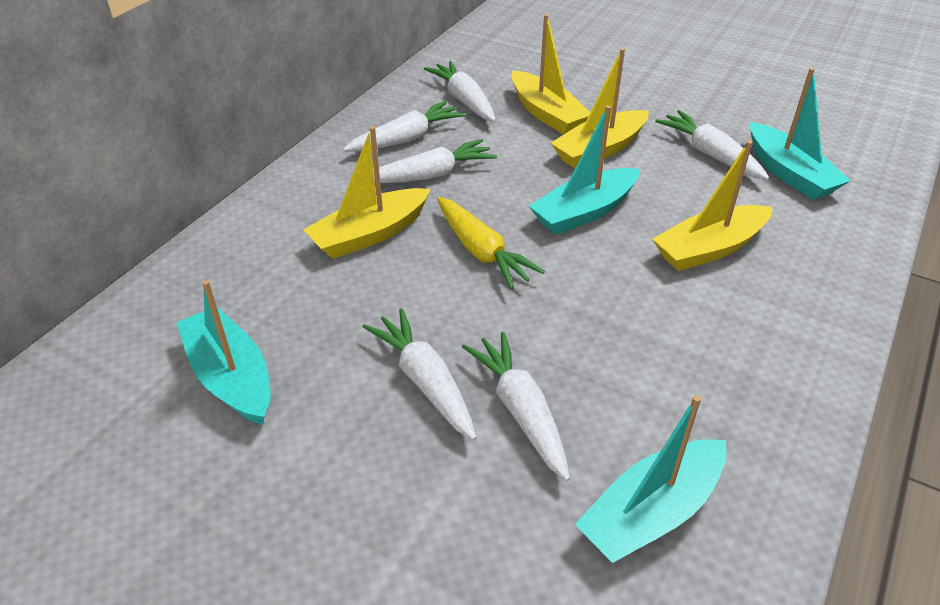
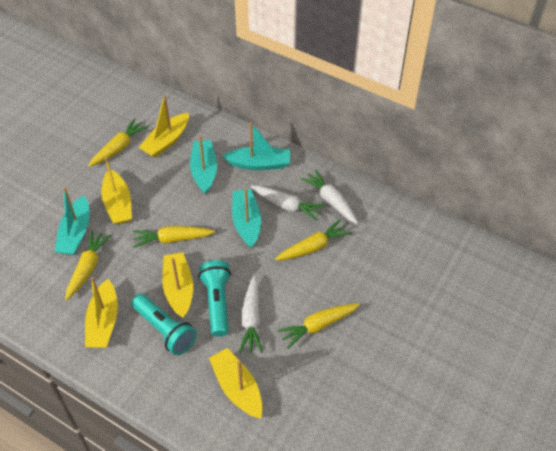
turquoise flashlight: 0 -> 2
white carrot: 6 -> 3
yellow boat: 4 -> 5
yellow carrot: 1 -> 5

